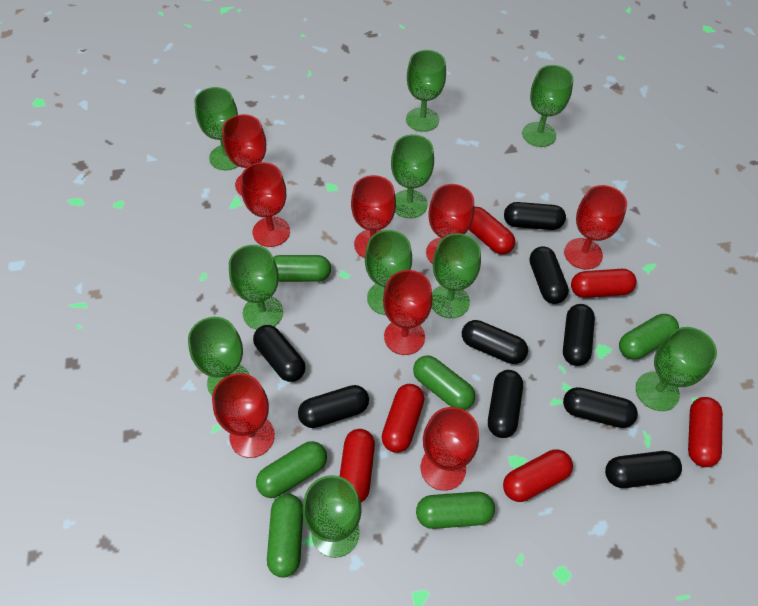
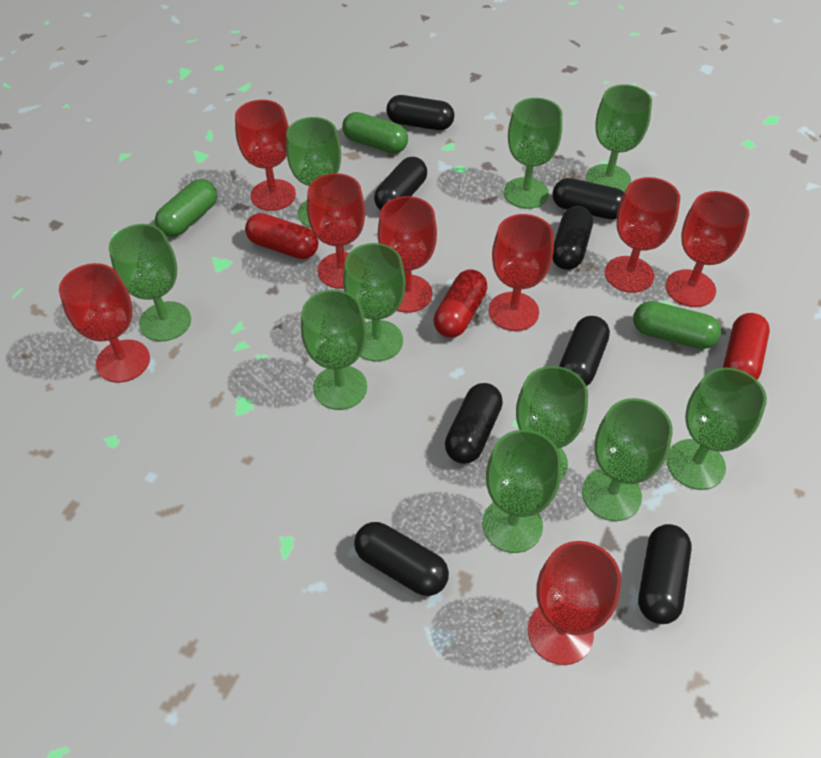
black capsule: 9 -> 8
green capsule: 6 -> 3
red capsule: 6 -> 3

